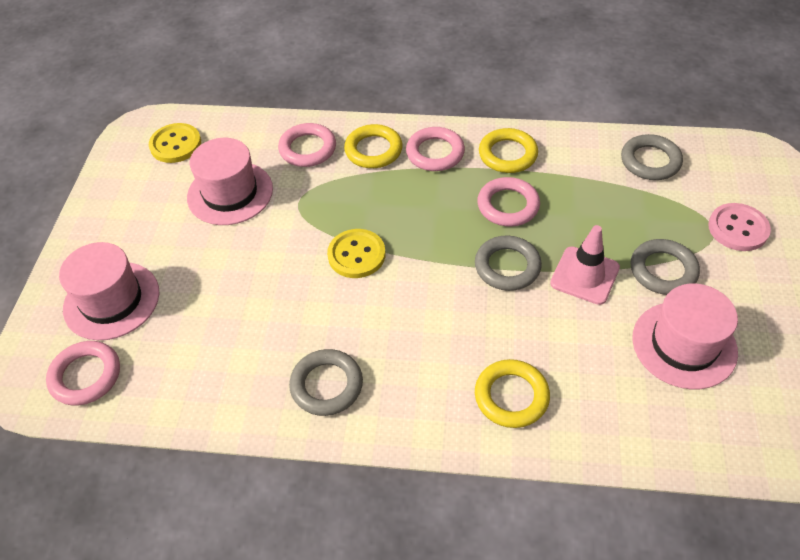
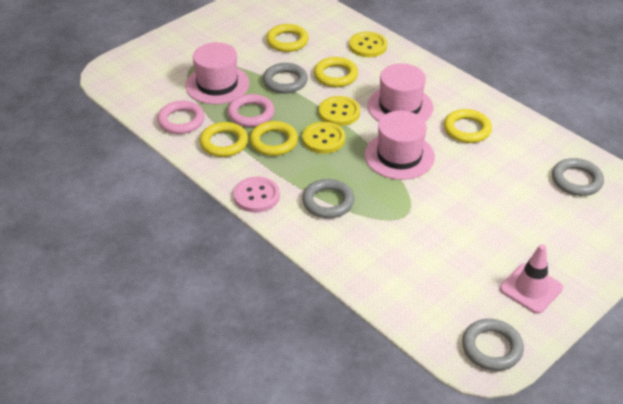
pink ring: 4 -> 2
yellow button: 2 -> 3
yellow ring: 3 -> 5

